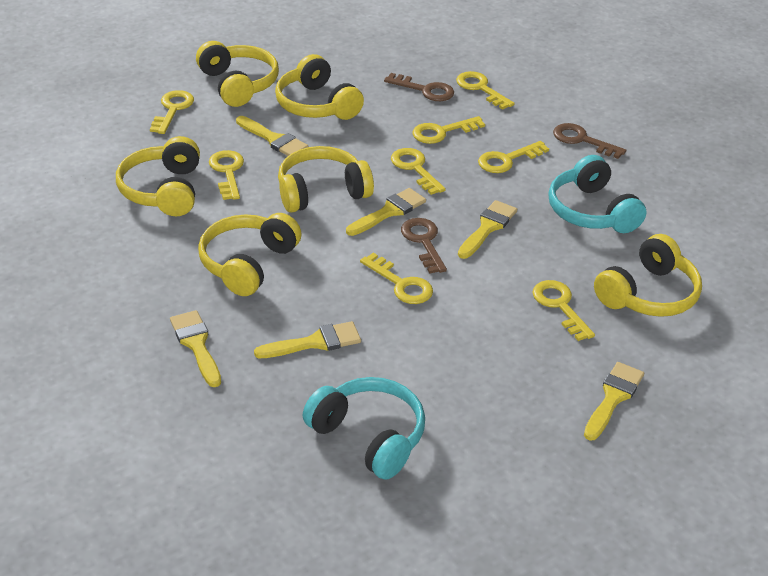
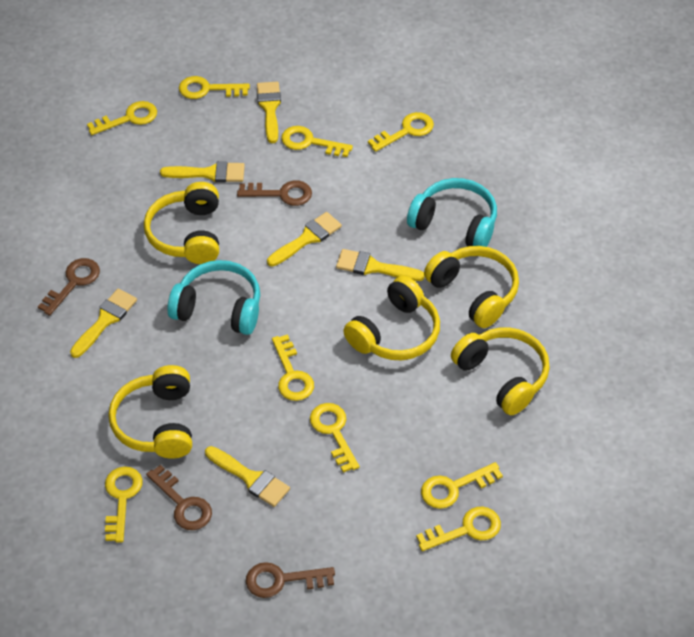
brown key: 3 -> 4
yellow headphones: 6 -> 5
yellow key: 8 -> 9

